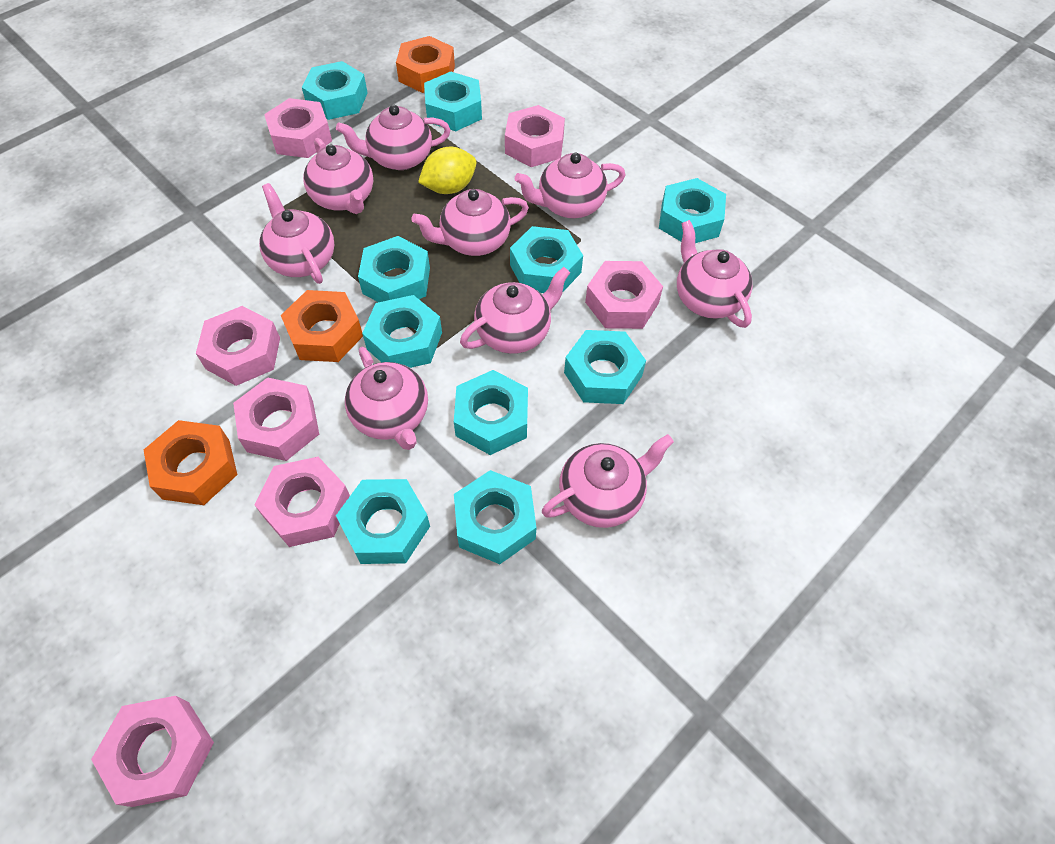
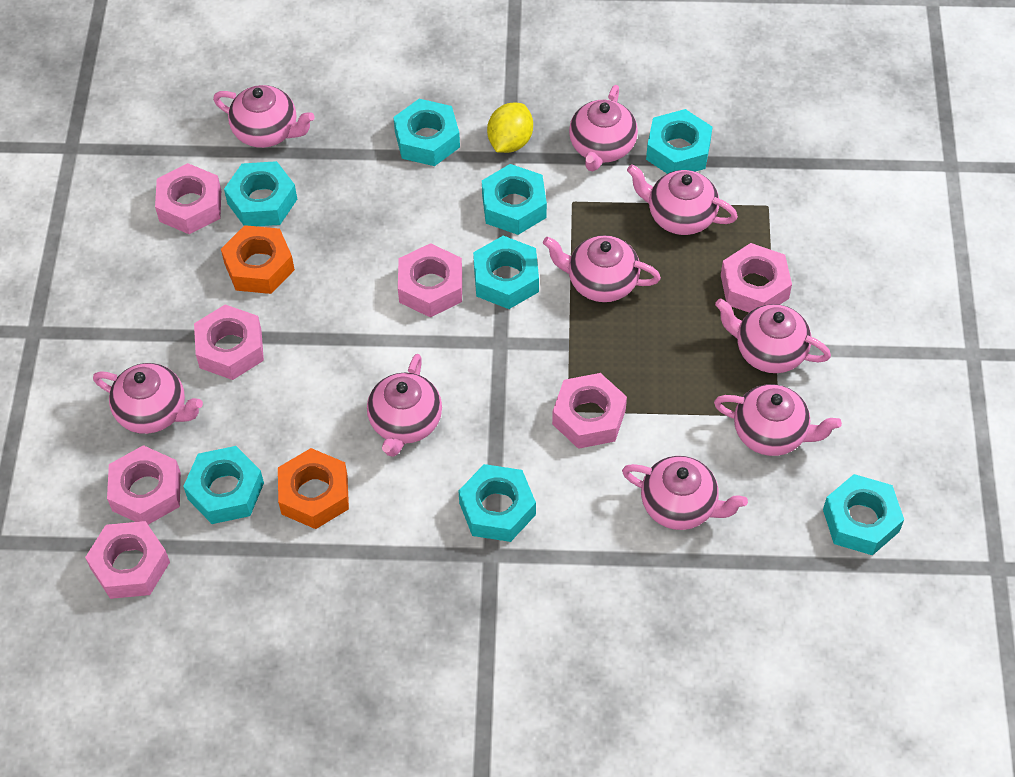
orange nut: 3 -> 2
turquoise nut: 10 -> 8

